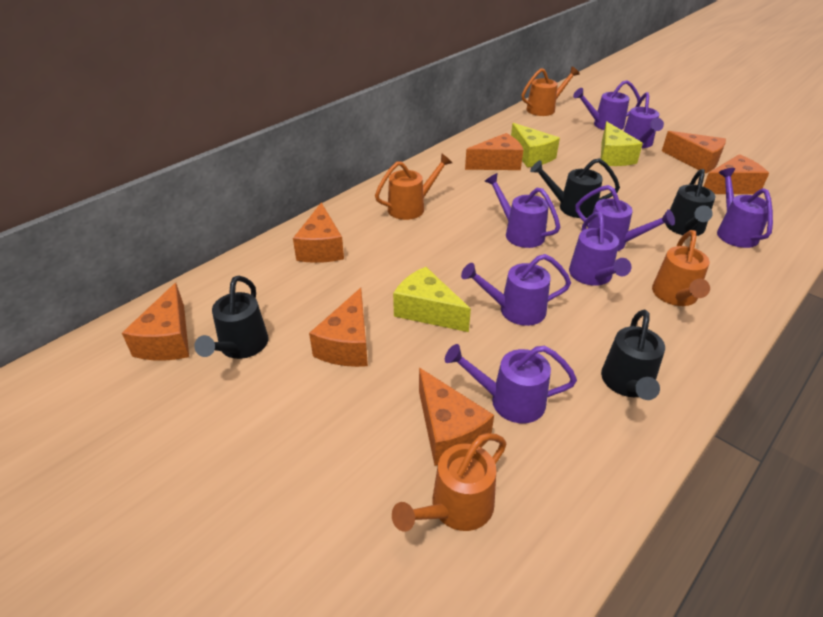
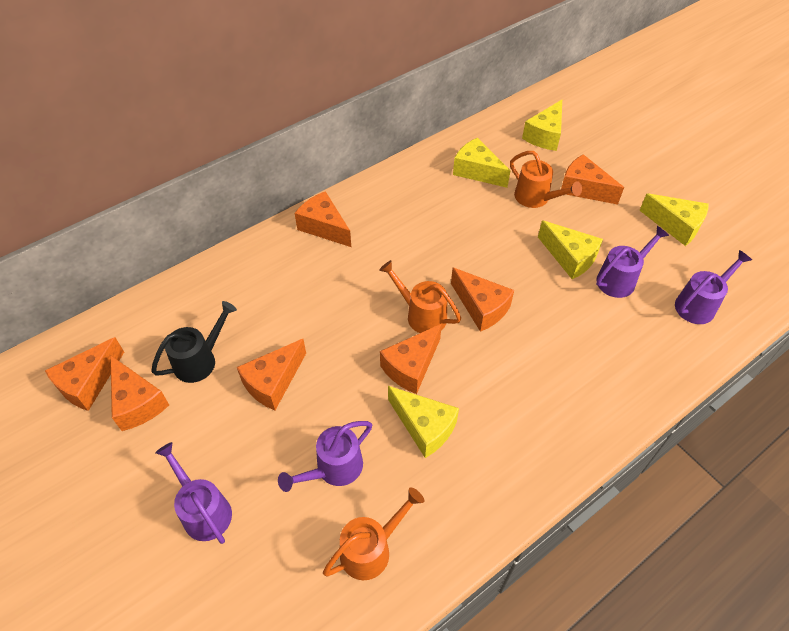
black watering can: 4 -> 1
orange watering can: 4 -> 3
purple watering can: 8 -> 4
yellow cheese: 3 -> 5

